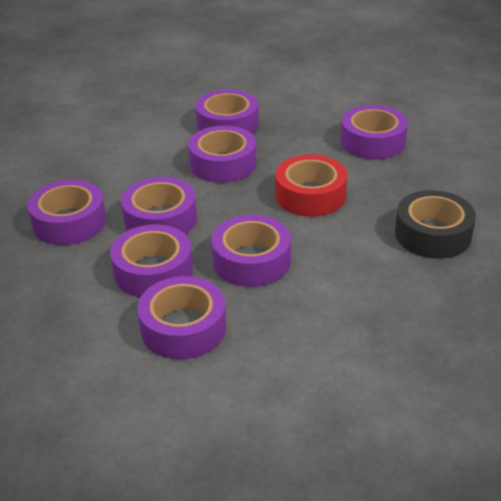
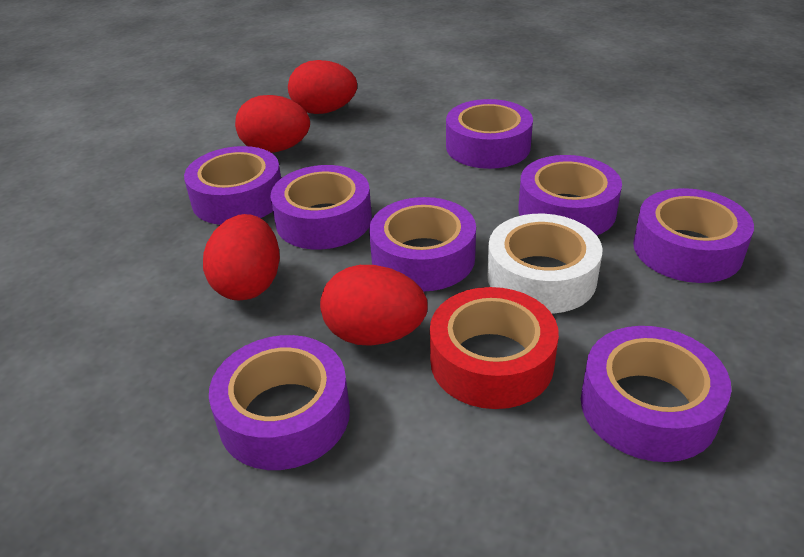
black tape: 1 -> 0
red egg: 0 -> 4
white tape: 0 -> 1

